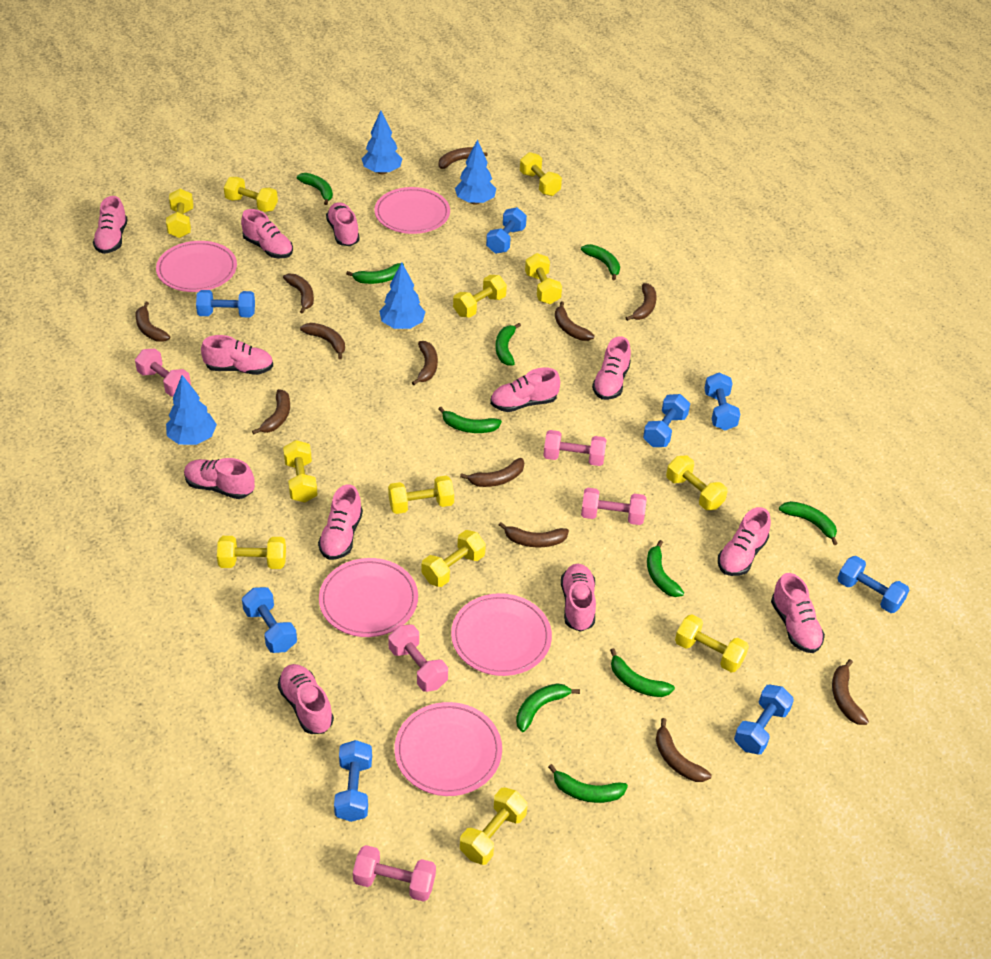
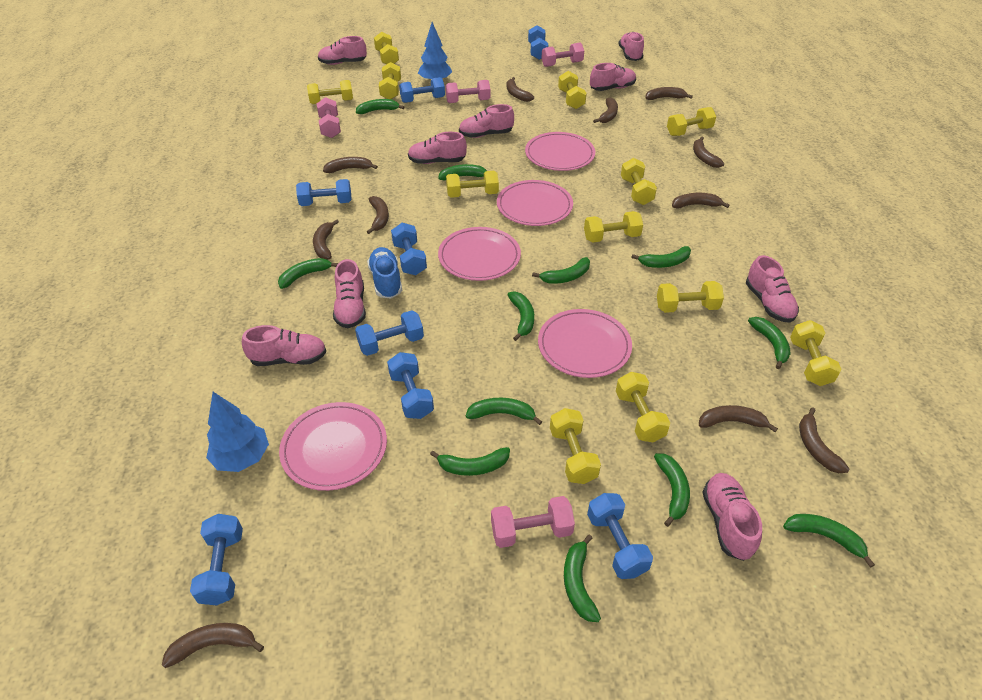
blue shoe: 0 -> 1
blue tree: 4 -> 2
brown banana: 12 -> 11
green banana: 10 -> 12
pink dumbbell: 5 -> 4
pink shoe: 12 -> 9

